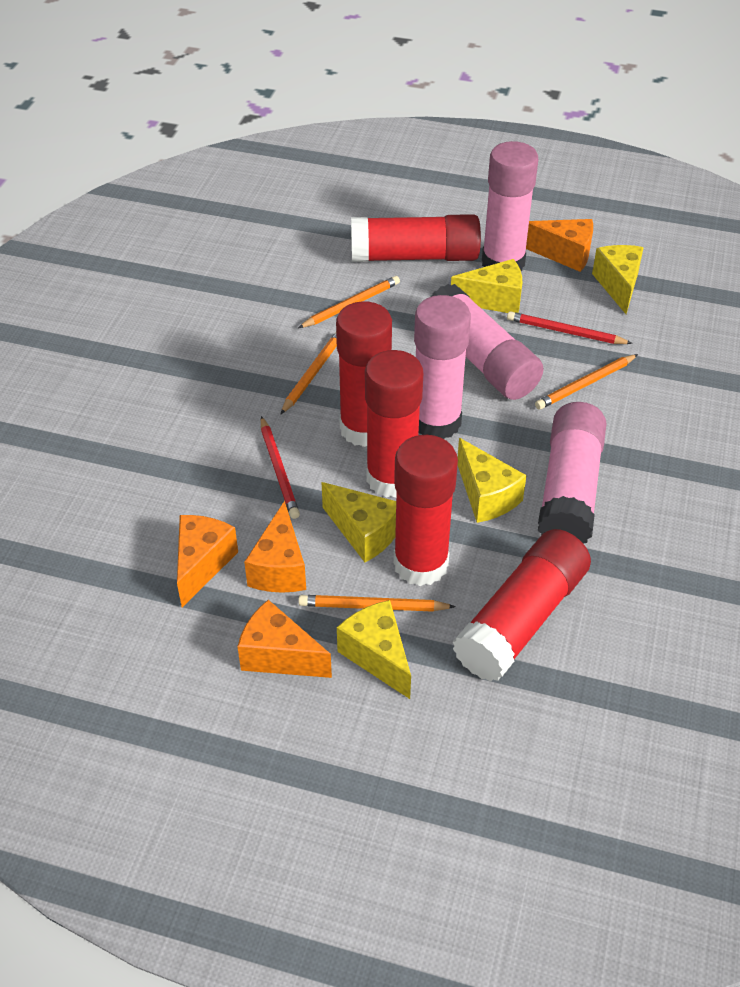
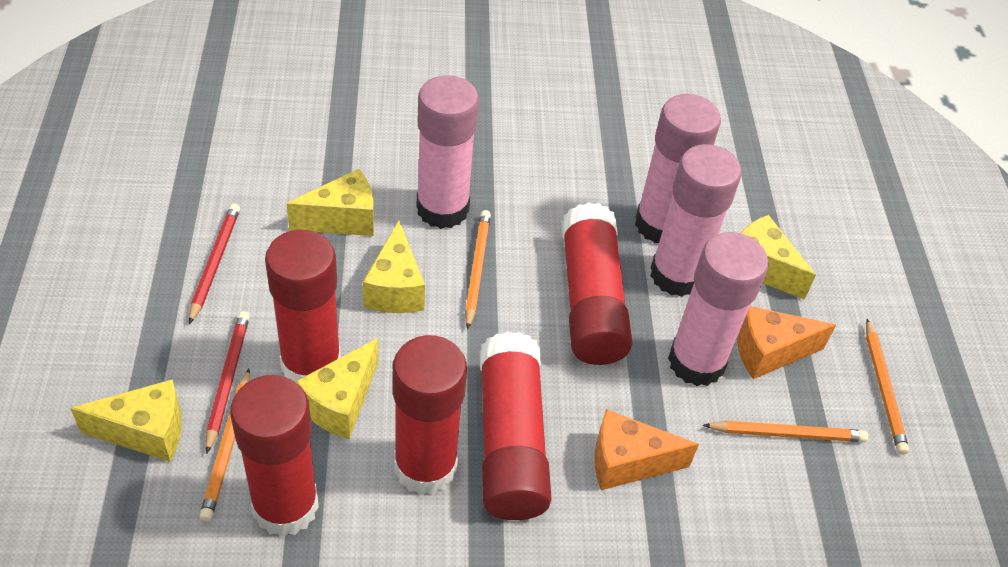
orange cheese: 4 -> 2

